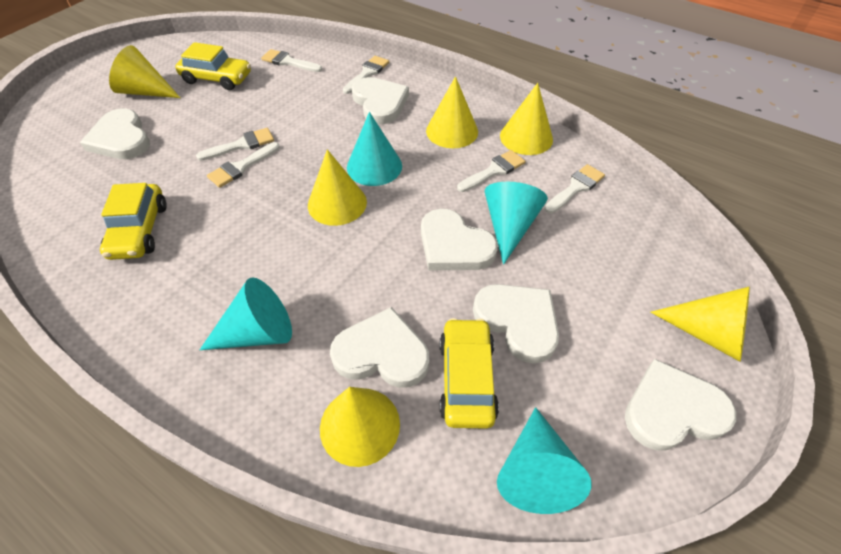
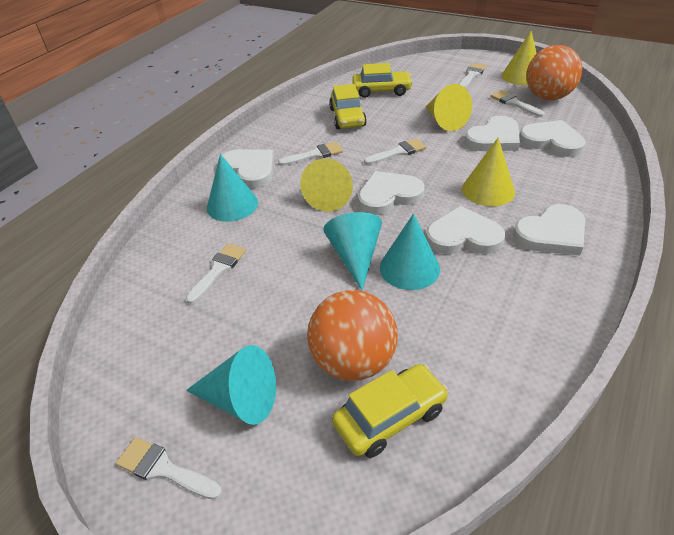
orange ball: 0 -> 2
yellow cone: 6 -> 4

